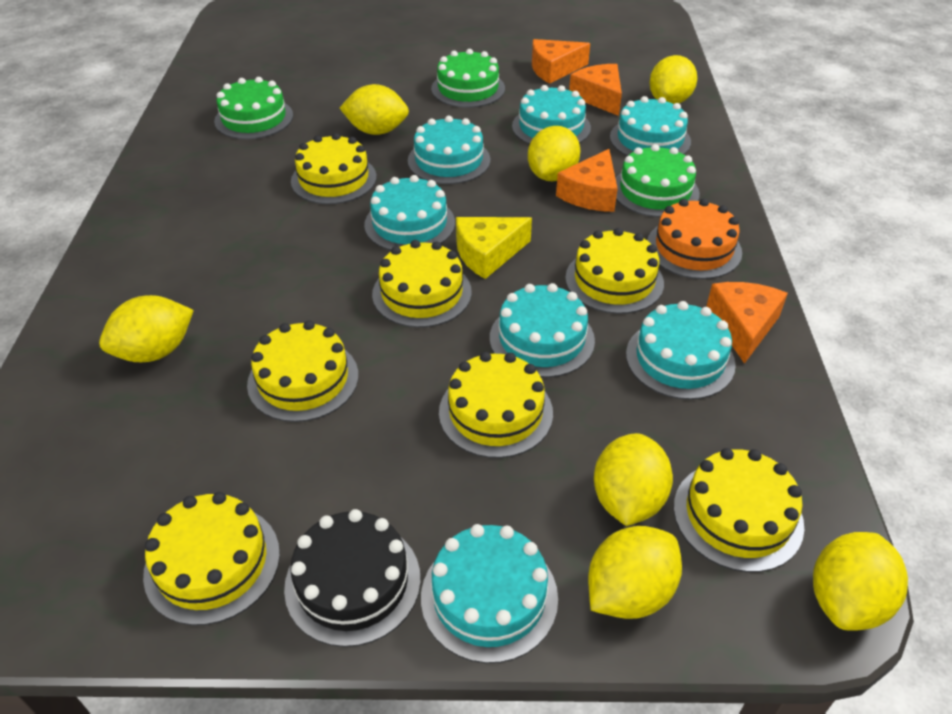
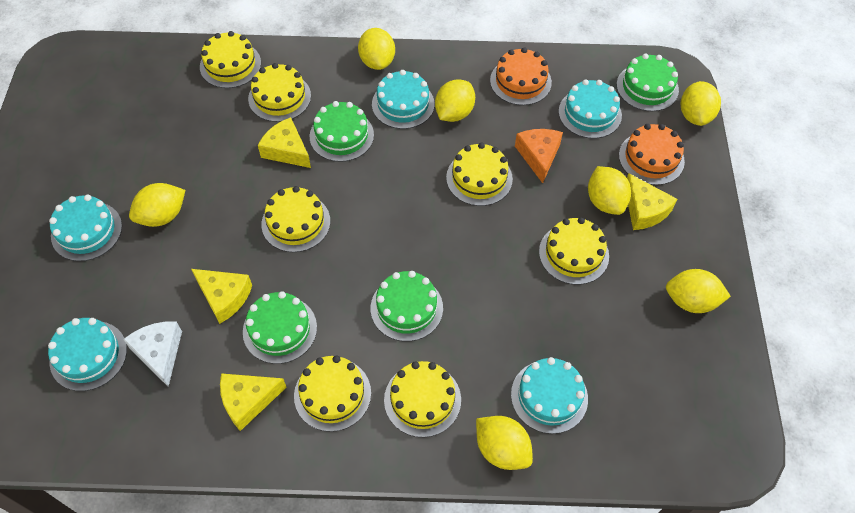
black cake: 1 -> 0
green cake: 3 -> 4
orange cake: 1 -> 2
orange cheese: 4 -> 1
turquoise cake: 7 -> 5
white cheese: 0 -> 1
yellow cheese: 1 -> 4

